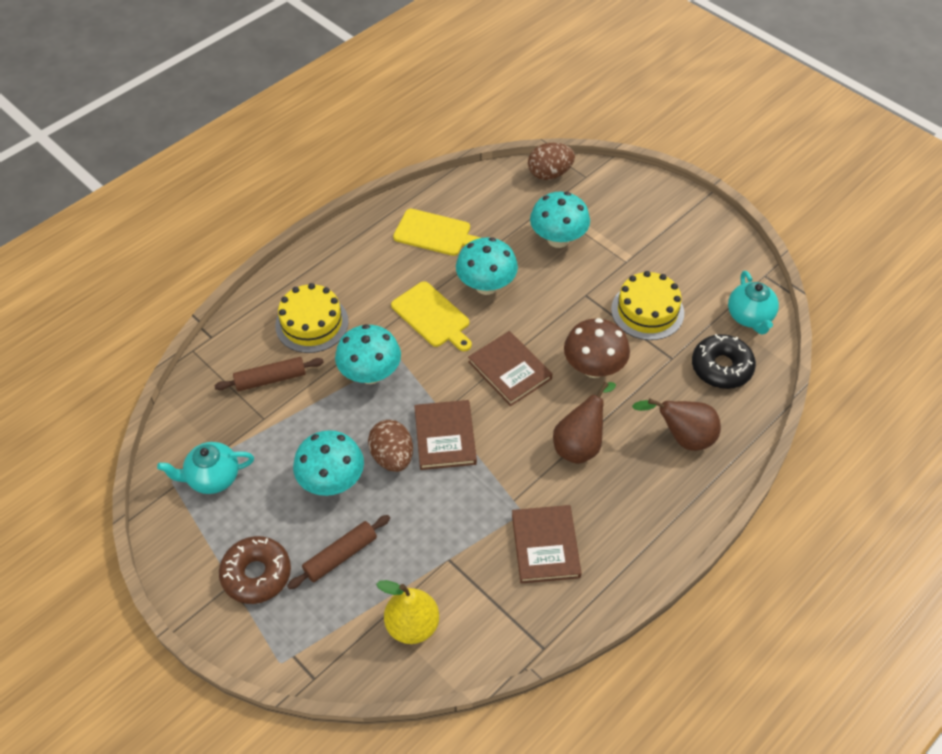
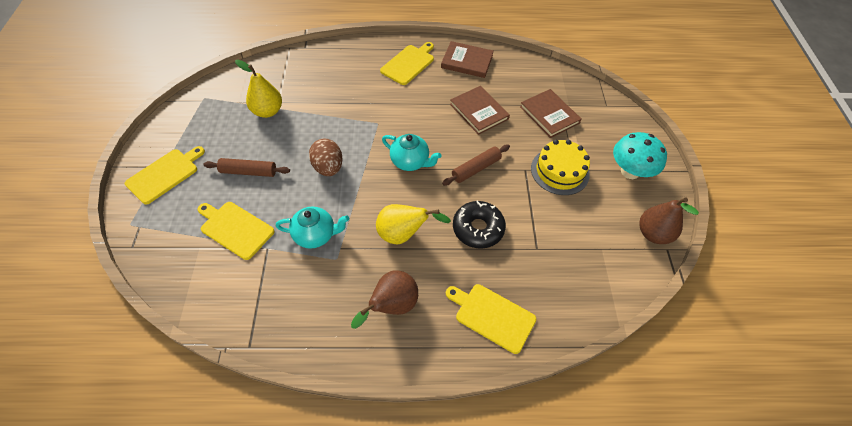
brown donut: 1 -> 0
brown egg: 2 -> 1
brown mushroom: 1 -> 0
turquoise mushroom: 4 -> 1
yellow cake: 2 -> 1
yellow cutting board: 2 -> 4
yellow pear: 1 -> 2

